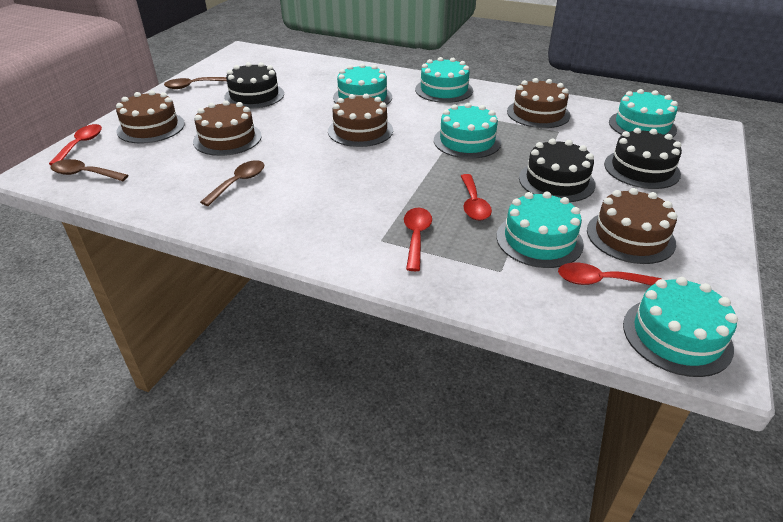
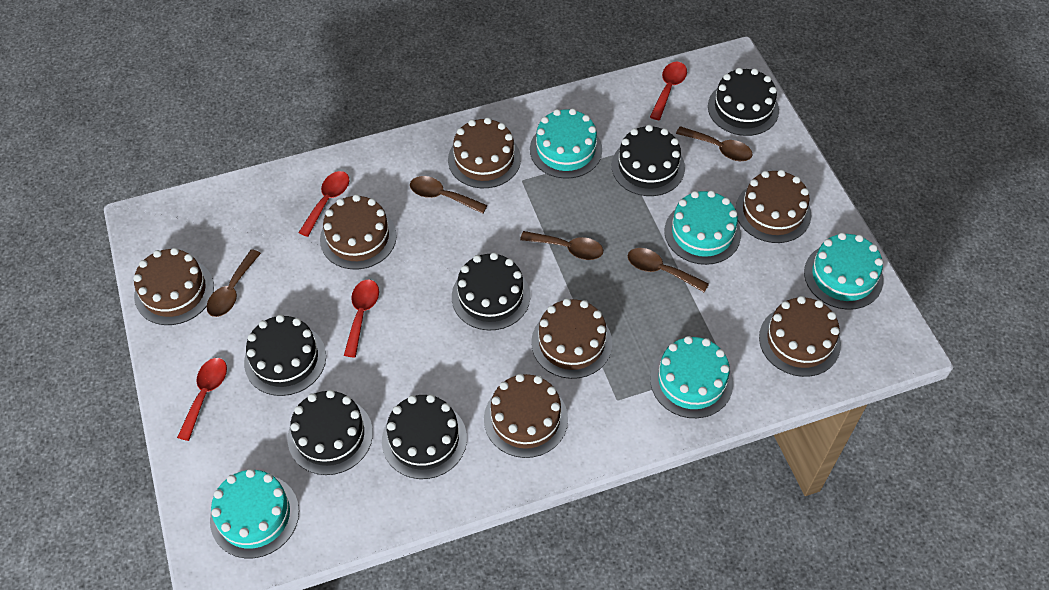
black cake: 3 -> 6
brown cake: 5 -> 7
brown spoon: 3 -> 5
turquoise cake: 6 -> 5

